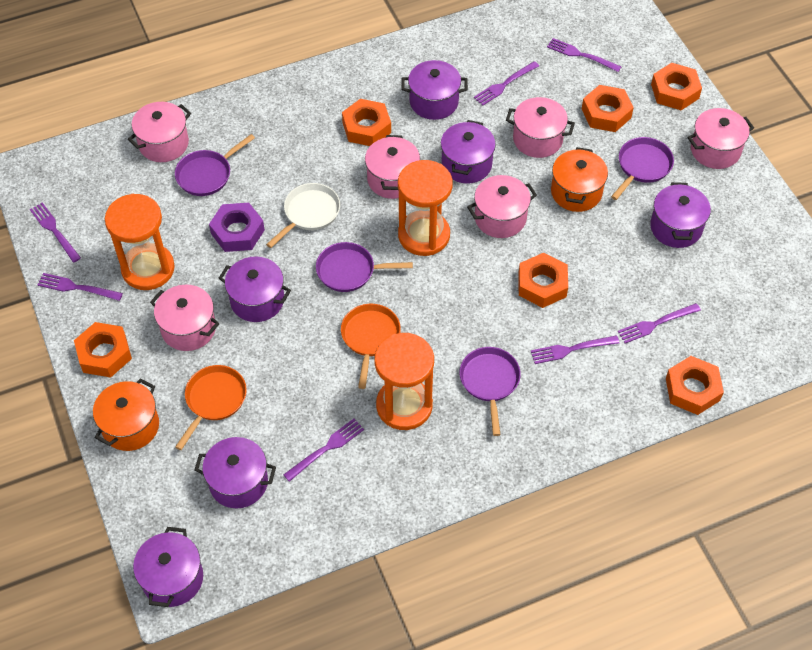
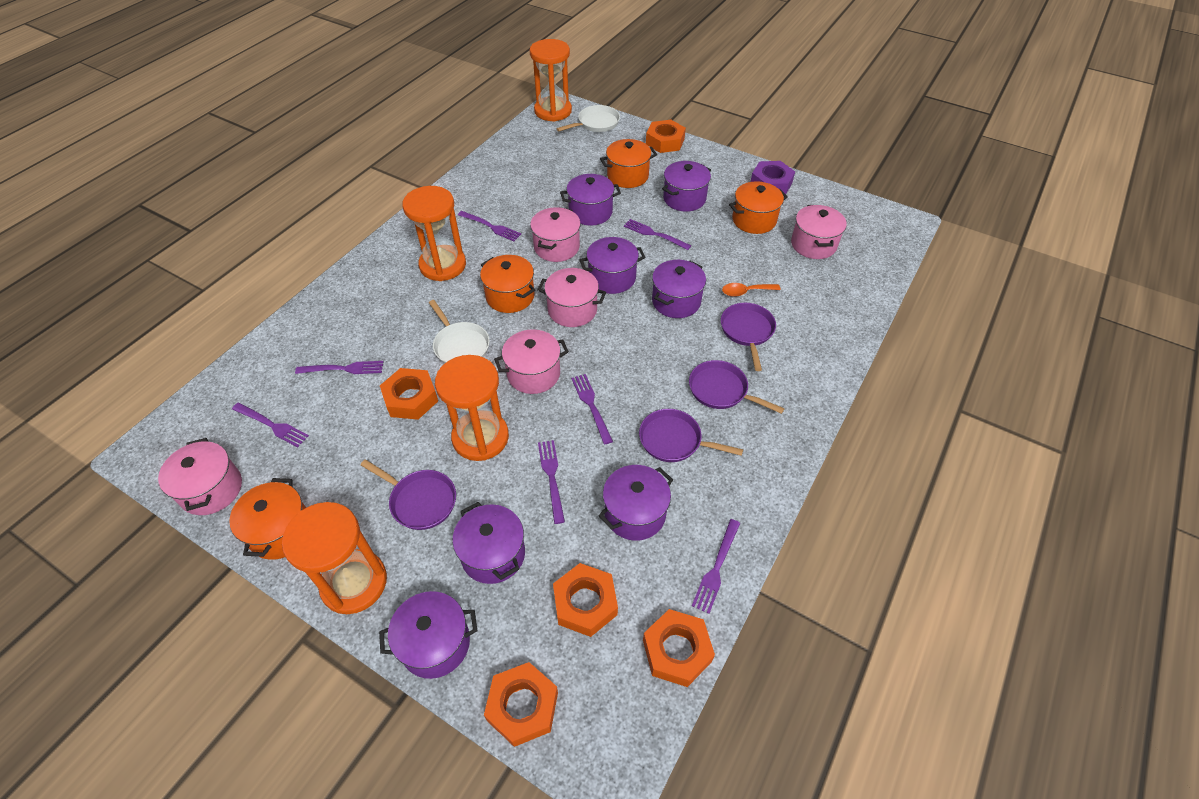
orange hourglass: 3 -> 4
orange nut: 6 -> 5
orange pan: 2 -> 0
orange pot: 2 -> 4
orange spoon: 0 -> 1
pink pot: 6 -> 5
purple pot: 6 -> 7
white pan: 1 -> 2

